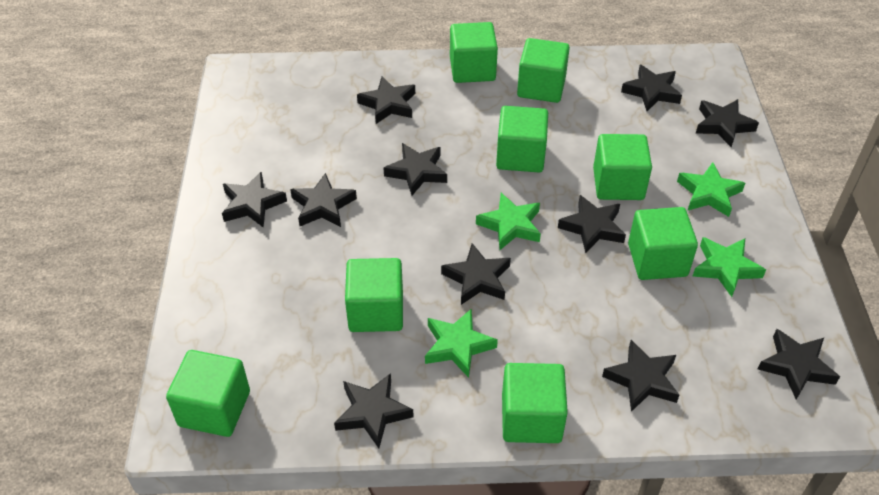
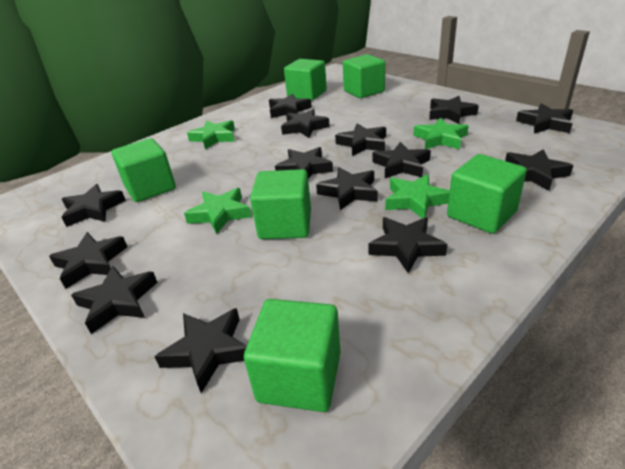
black star: 11 -> 14
green cube: 8 -> 6

